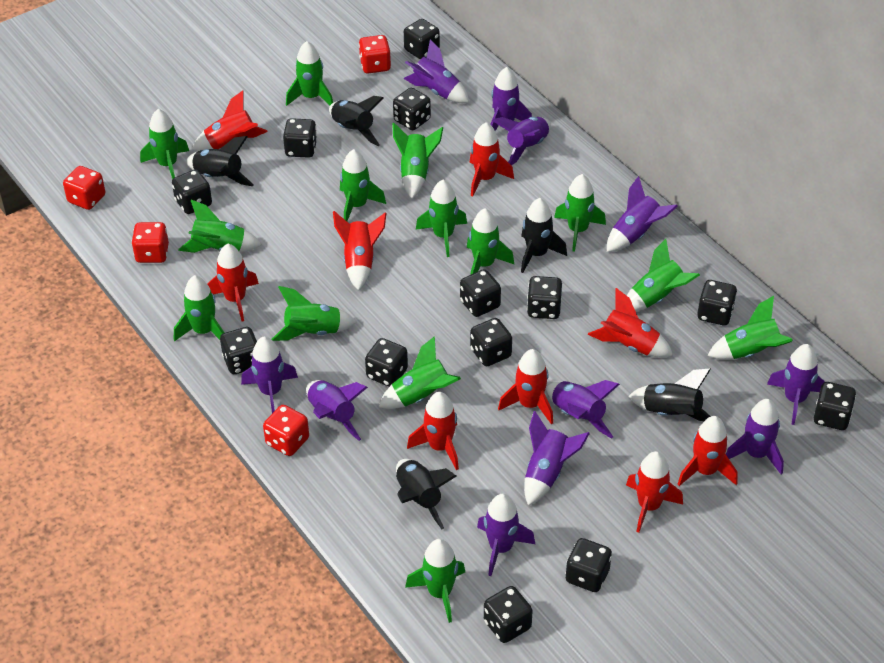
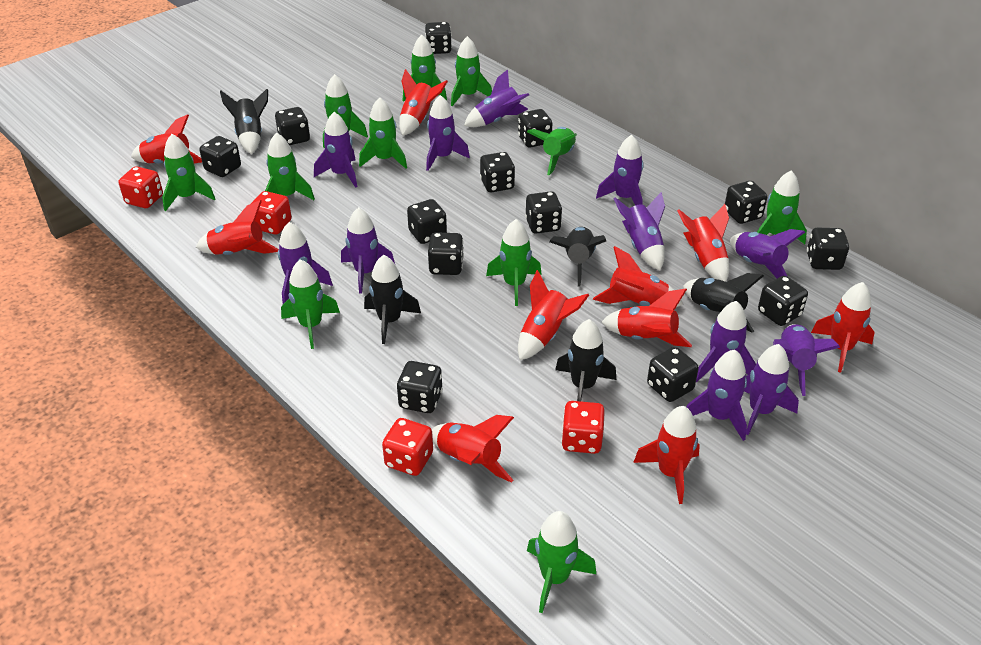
green rocket: 14 -> 11
purple rocket: 11 -> 12
red rocket: 9 -> 10

